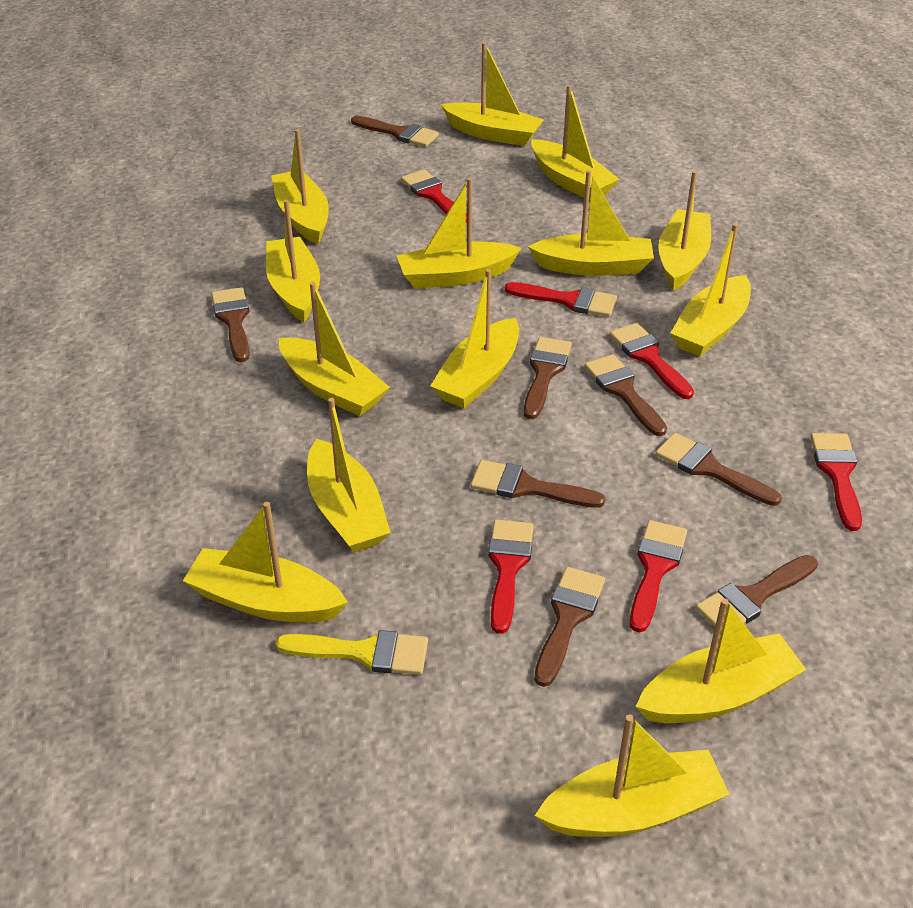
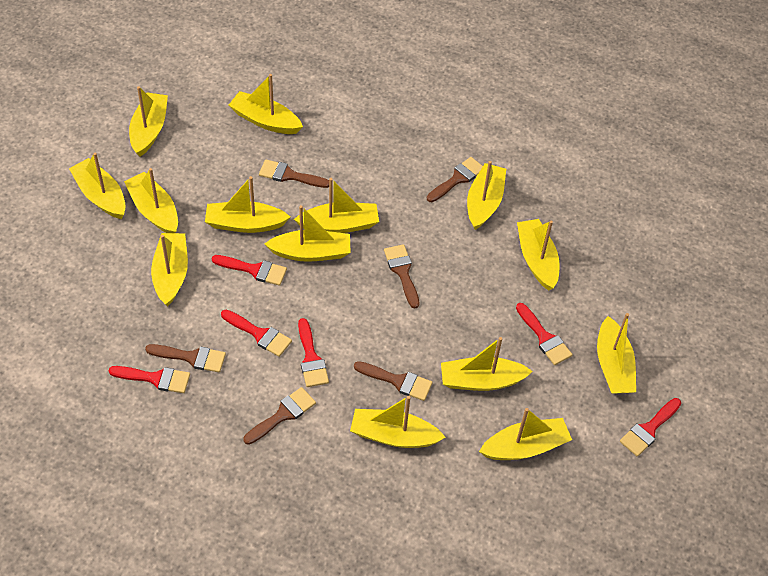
brown brush: 8 -> 6
yellow brush: 1 -> 0

